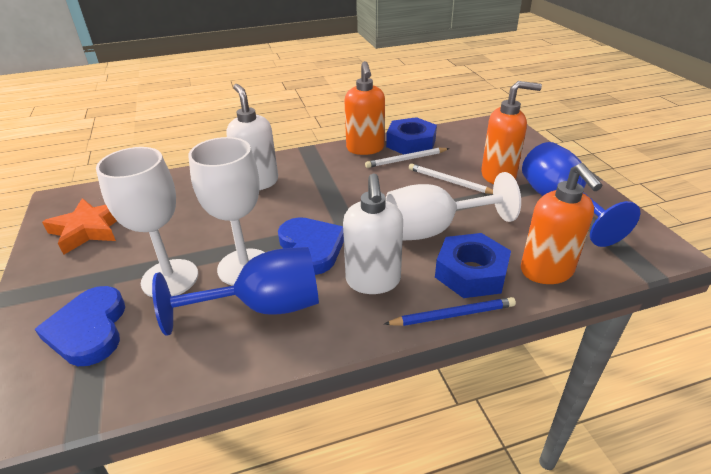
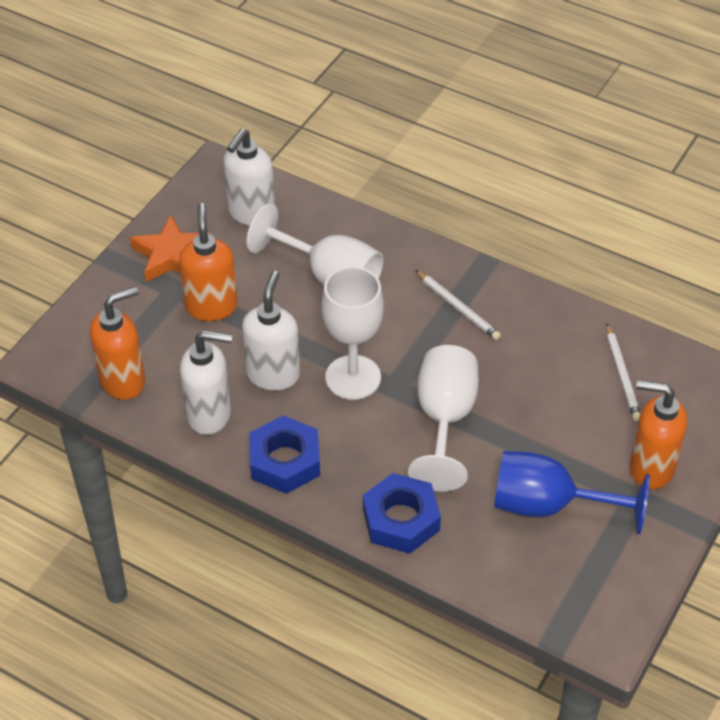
blue goblet: 2 -> 1
blue heart: 2 -> 0
blue pencil: 1 -> 0
white soap dispenser: 2 -> 3

